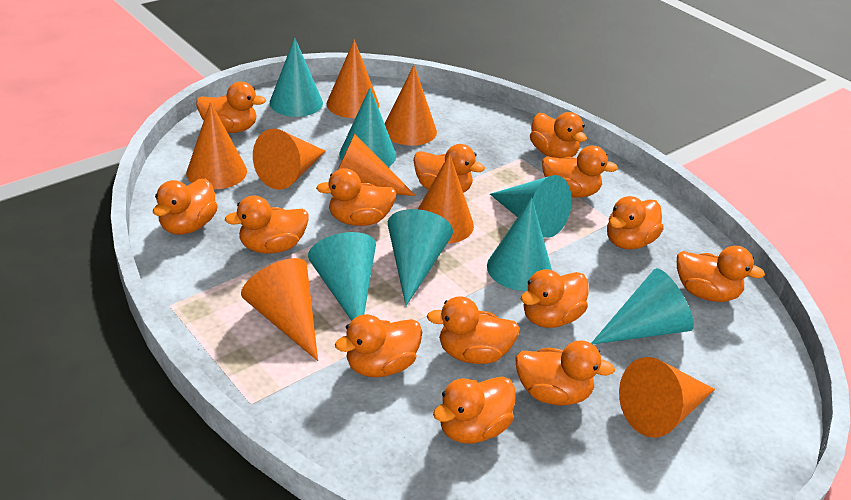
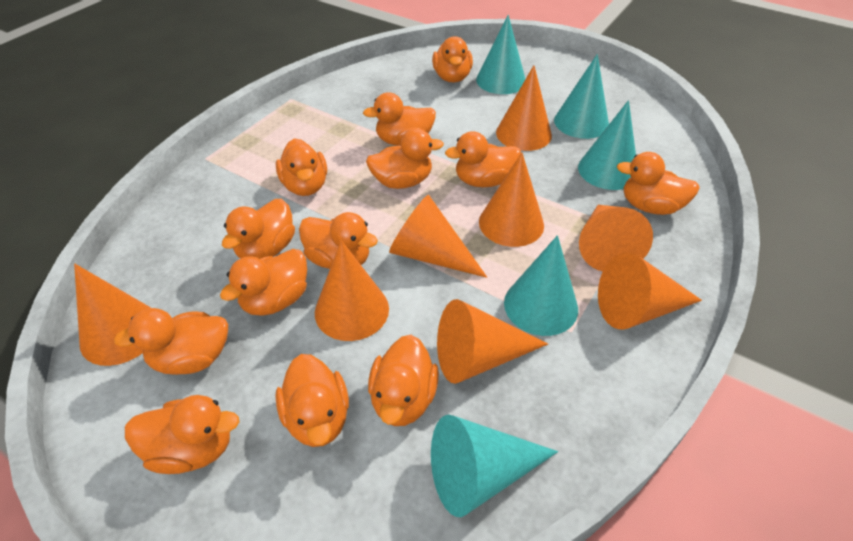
orange duck: 14 -> 13
turquoise cone: 7 -> 5

